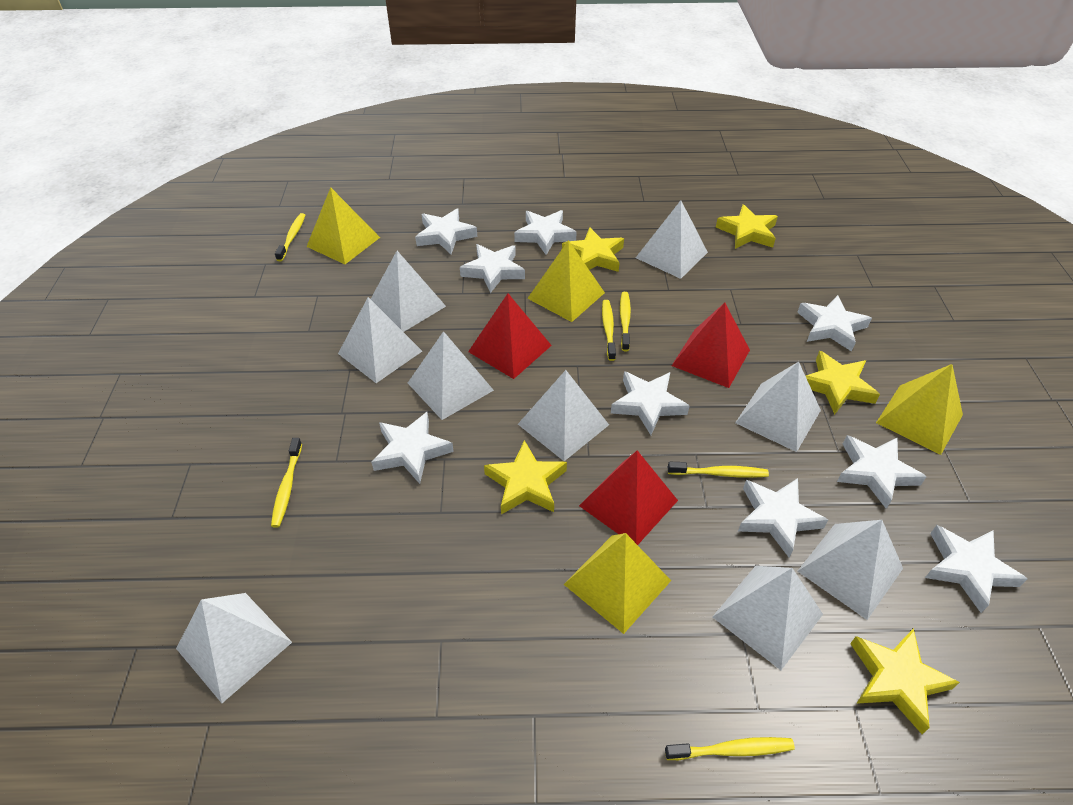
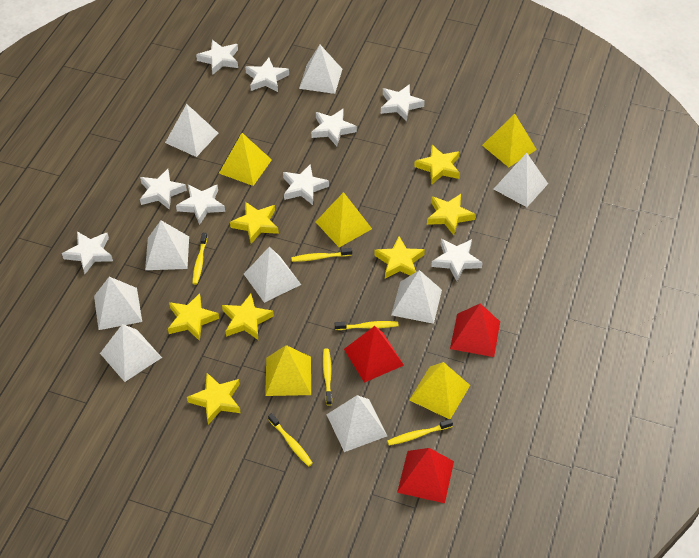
yellow pyramid: 4 -> 5
yellow star: 5 -> 7

